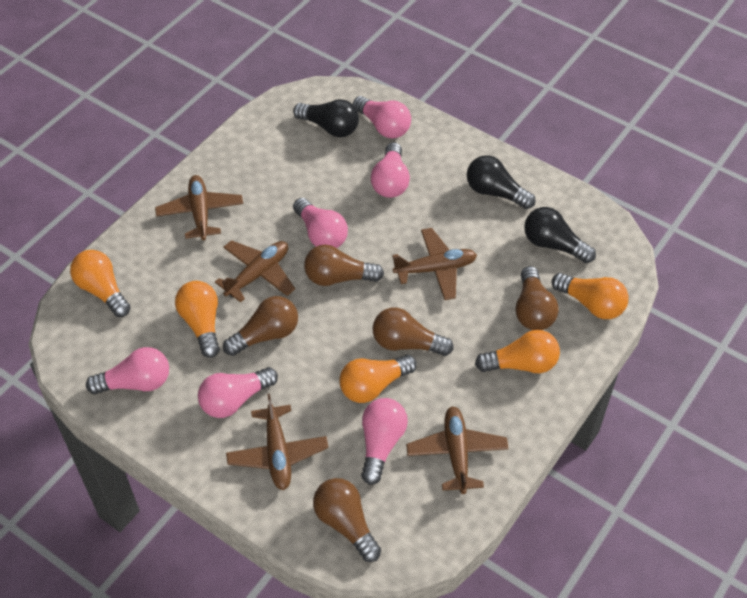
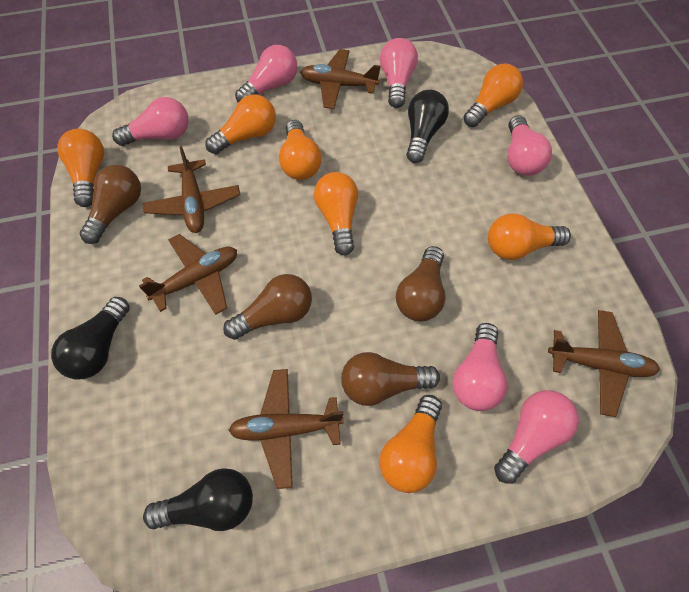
brown light bulb: 5 -> 4
orange light bulb: 5 -> 7

